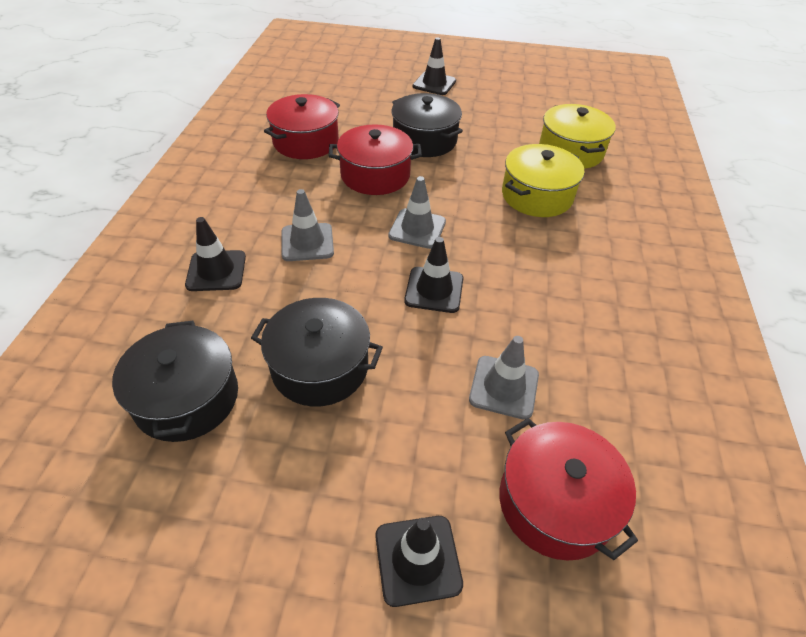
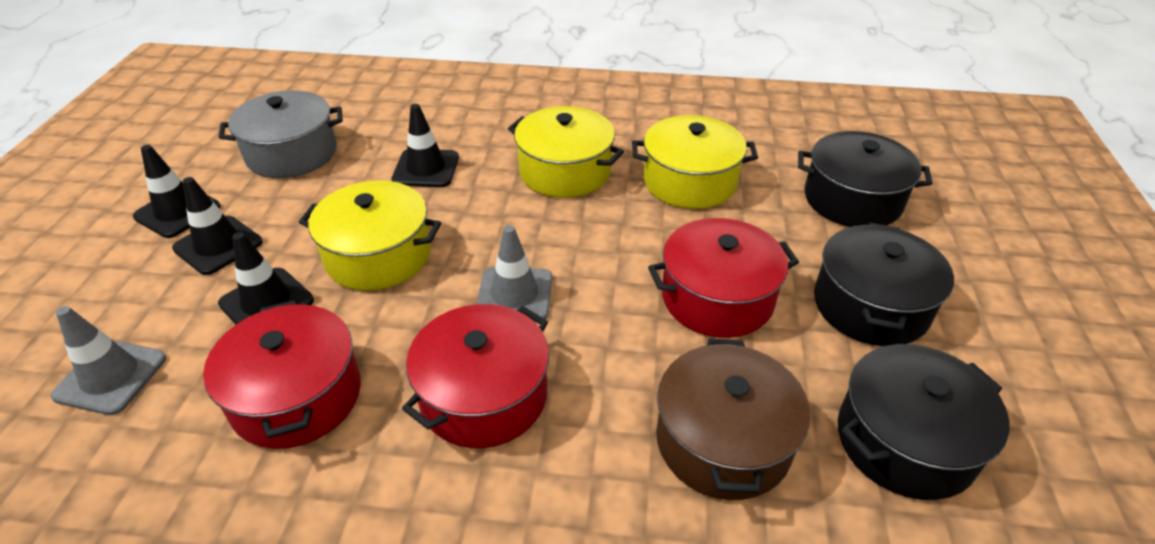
brown pot: 0 -> 1
grey pot: 0 -> 1
grey traffic cone: 3 -> 2
yellow pot: 2 -> 3

